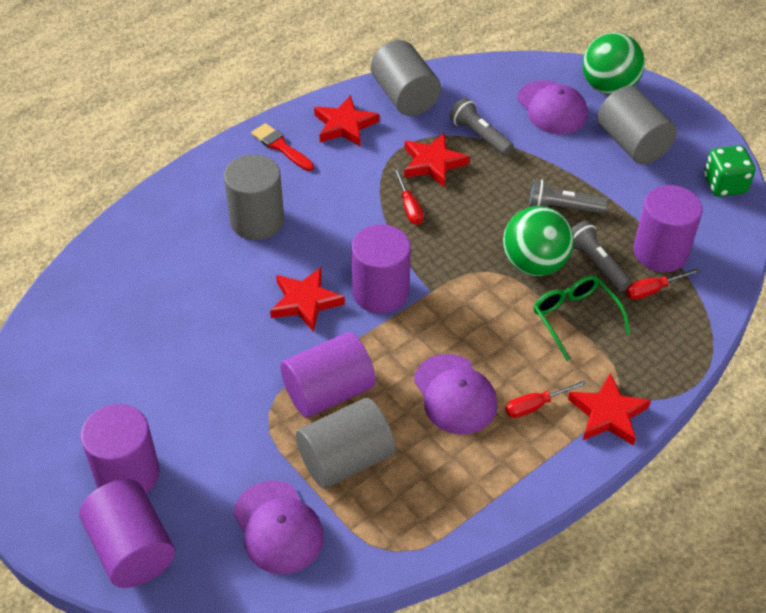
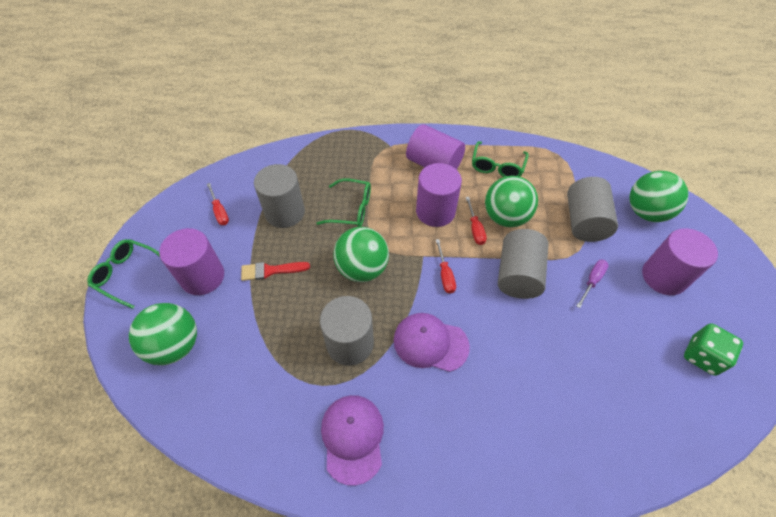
green ball: 2 -> 4
green glasses: 1 -> 3
grey flashlight: 3 -> 0
purple cap: 3 -> 2
purple cylinder: 5 -> 4
purple screwdriver: 0 -> 1
red star: 4 -> 0

